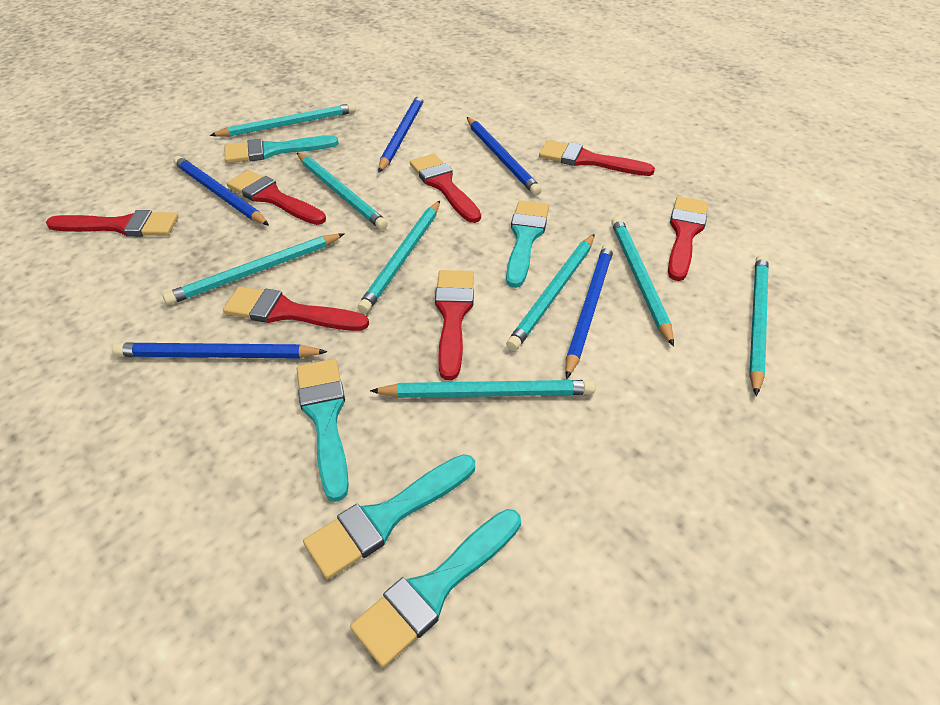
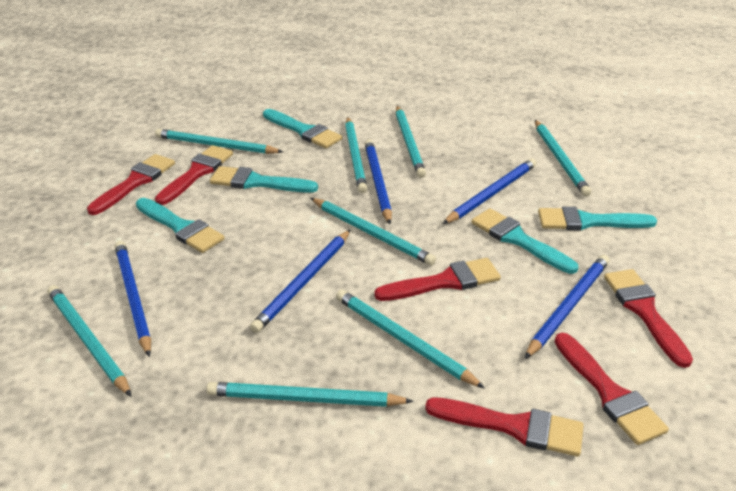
red brush: 7 -> 6

